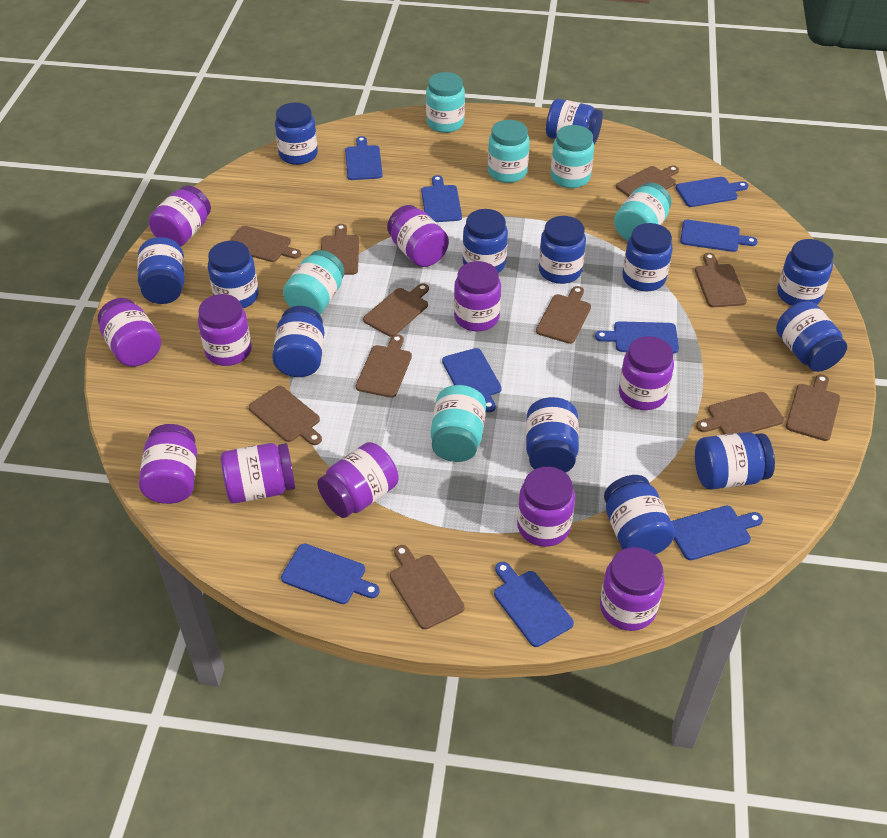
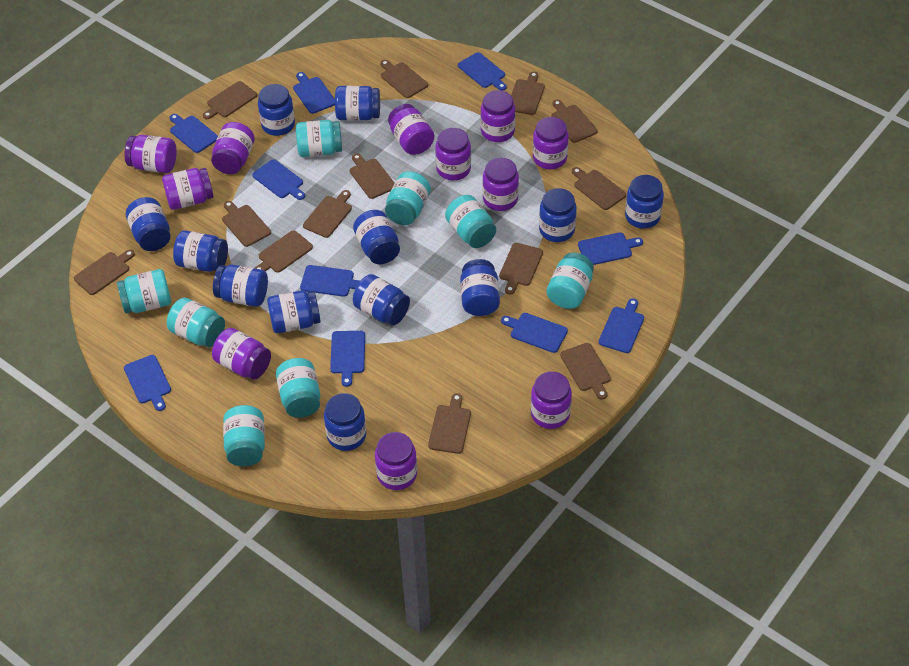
blue cutting board: 9 -> 10
blue jar: 13 -> 12
brown cutting board: 11 -> 13
turquoise jar: 6 -> 8

